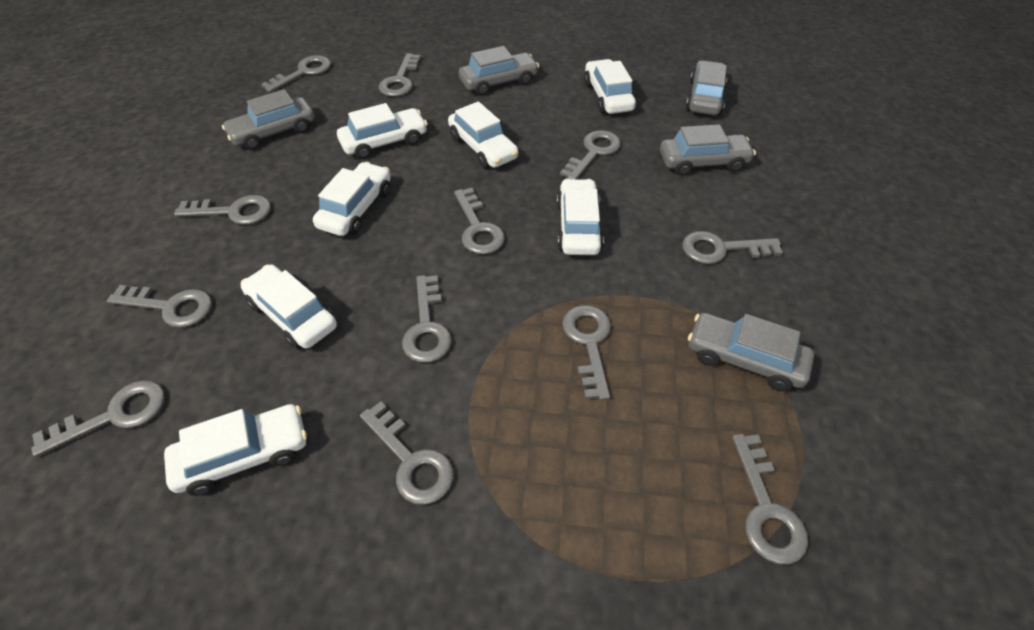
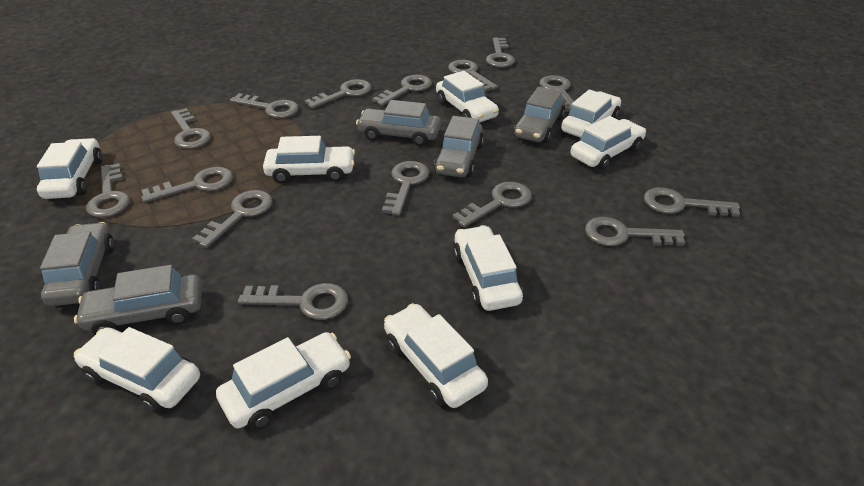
grey key: 12 -> 15
white car: 7 -> 9

